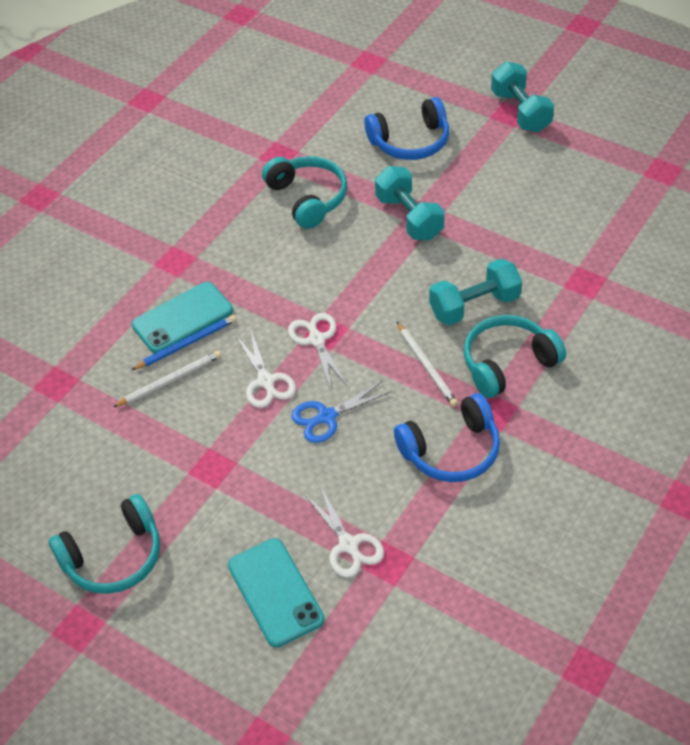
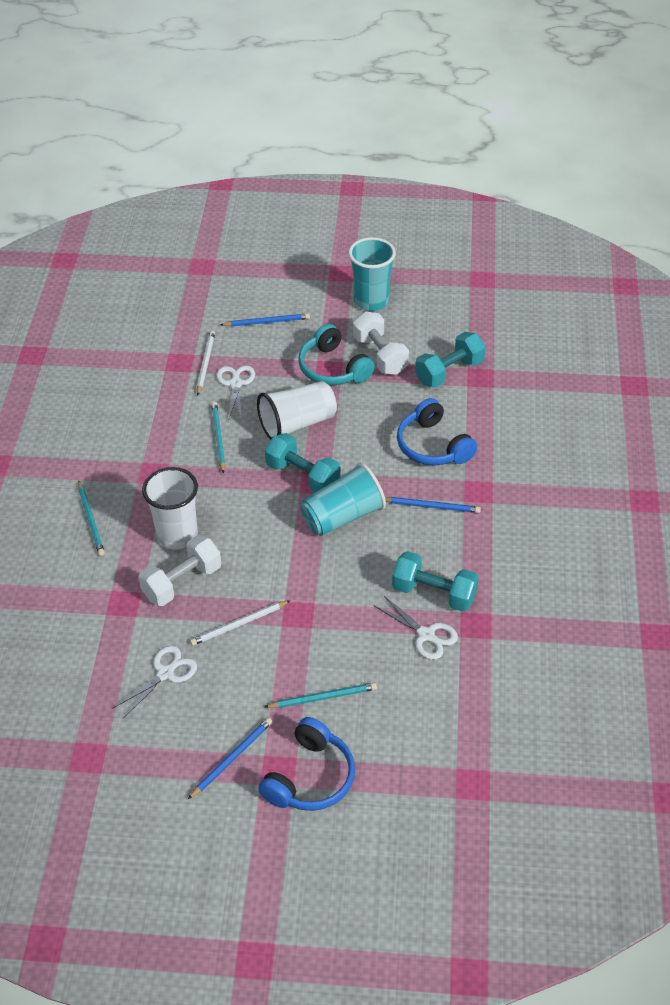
blue pencil: 1 -> 3
blue scissors: 1 -> 0
turquoise cup: 0 -> 2
turquoise headphones: 3 -> 1
turquoise pencil: 0 -> 3
turquoise phone: 2 -> 0
white cup: 0 -> 2
white dumbbell: 0 -> 2

